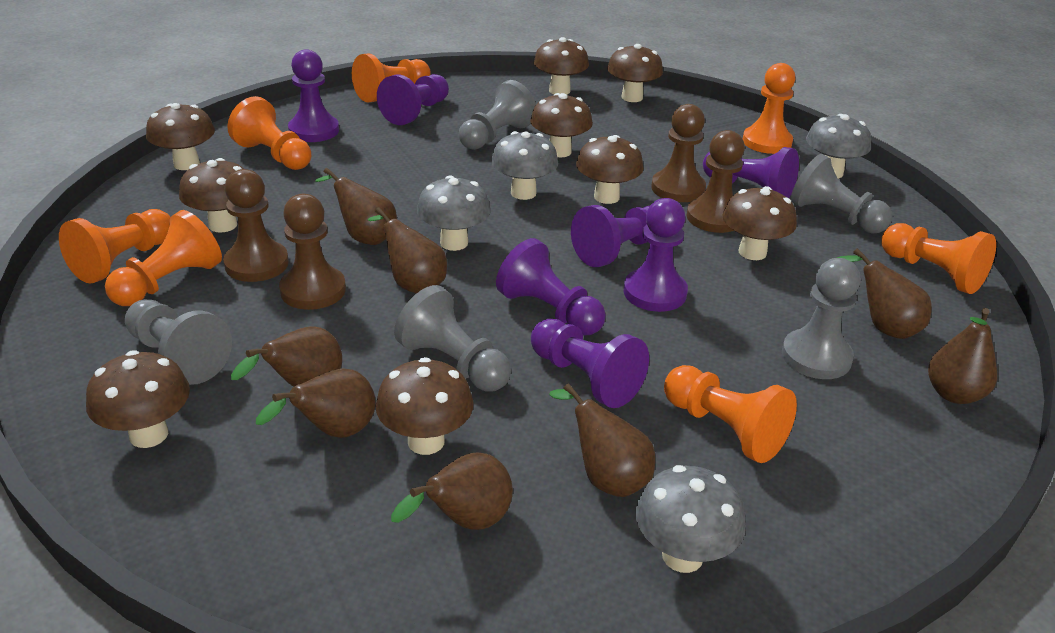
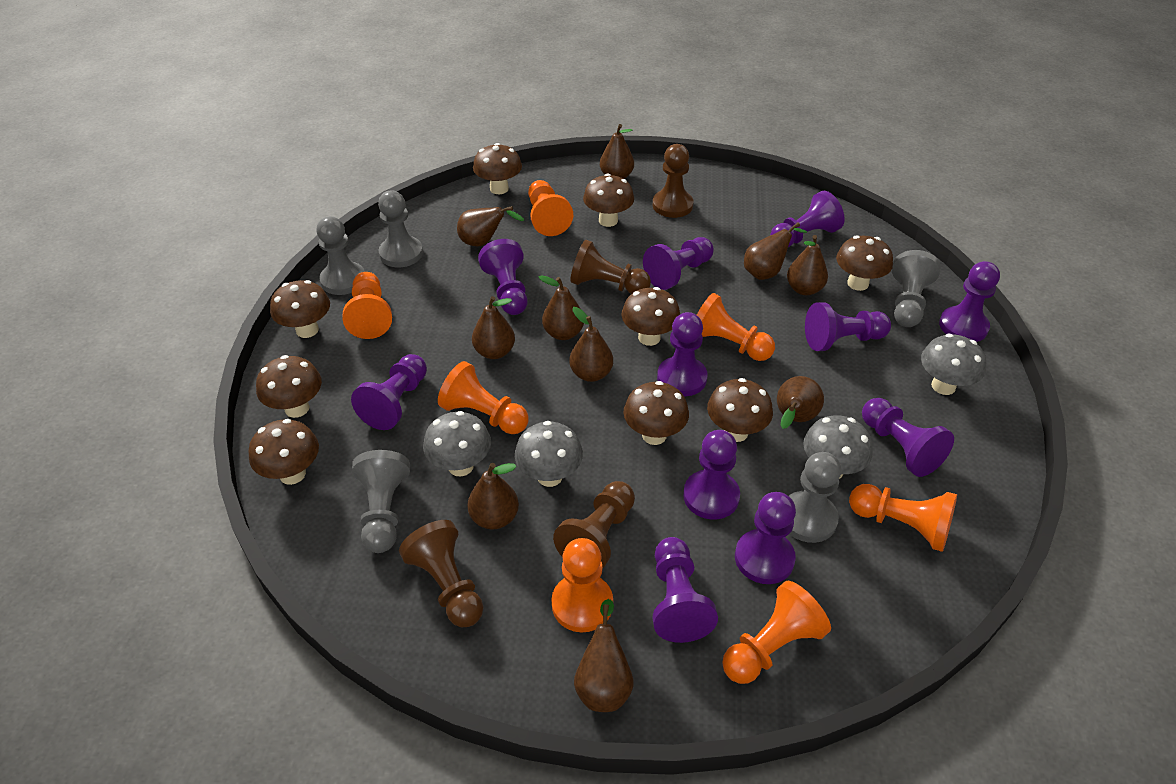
brown pear: 8 -> 10
purple pawn: 7 -> 11

